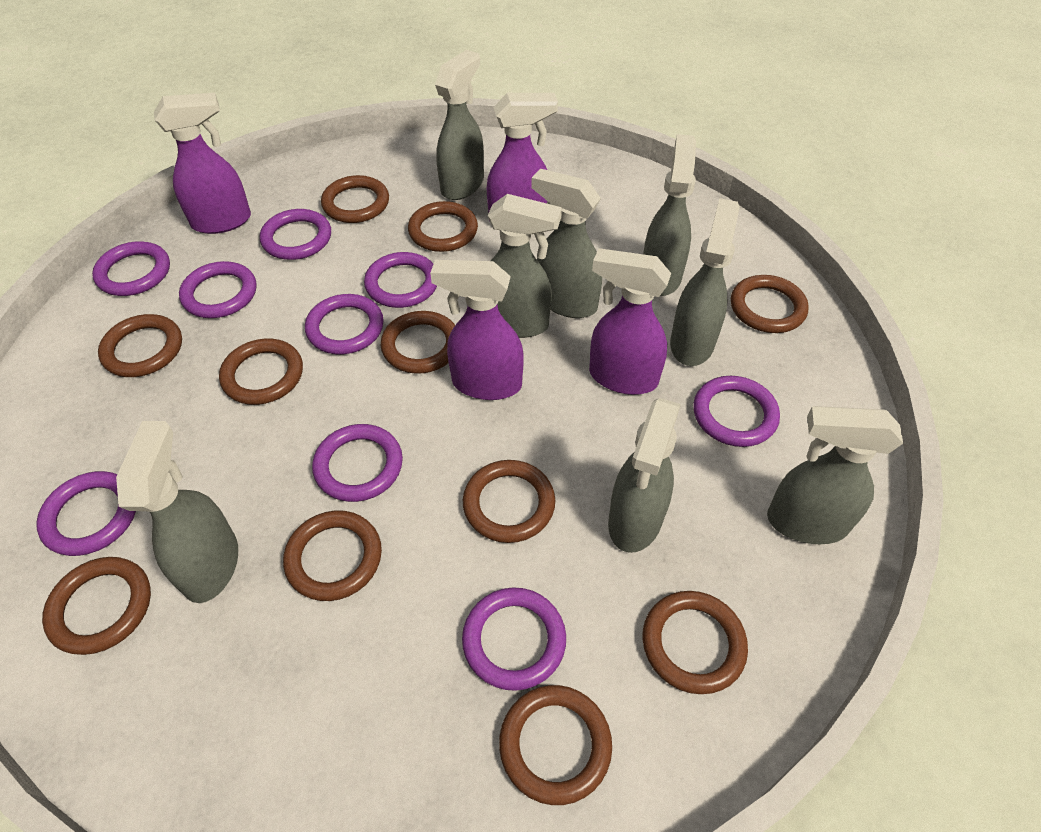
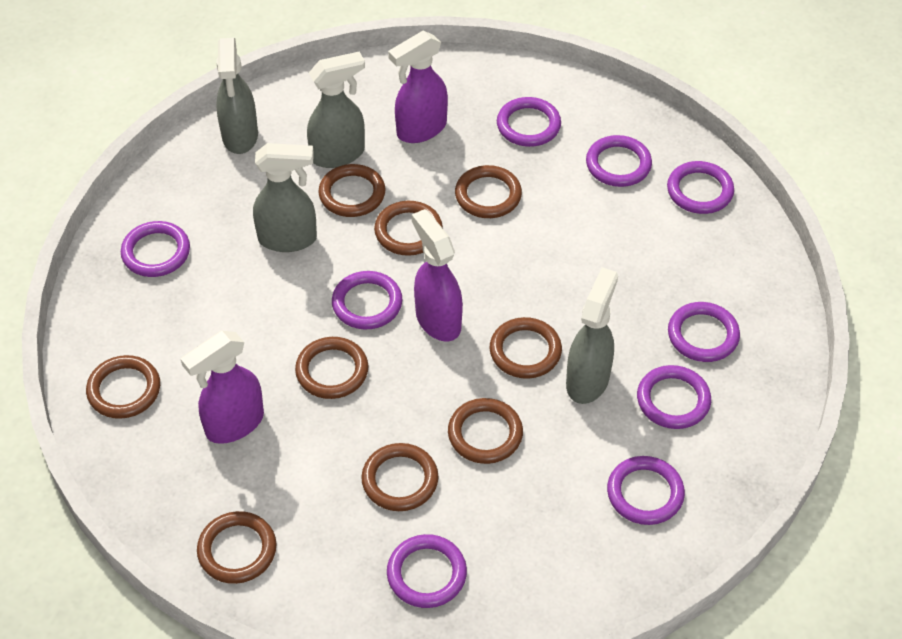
brown ring: 11 -> 9
grey spray bottle: 8 -> 4
purple spray bottle: 4 -> 3

